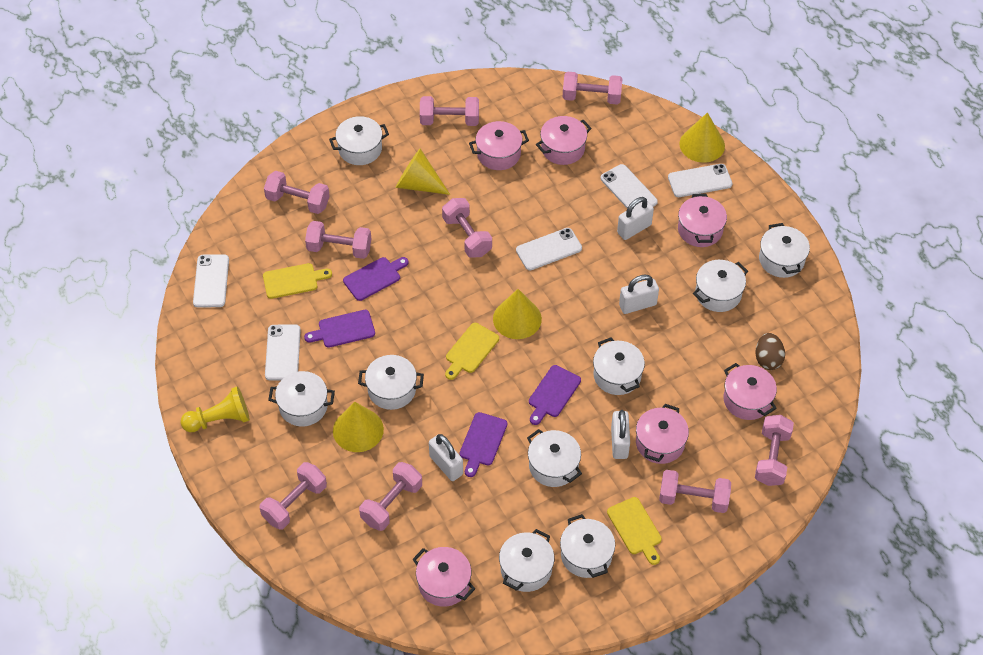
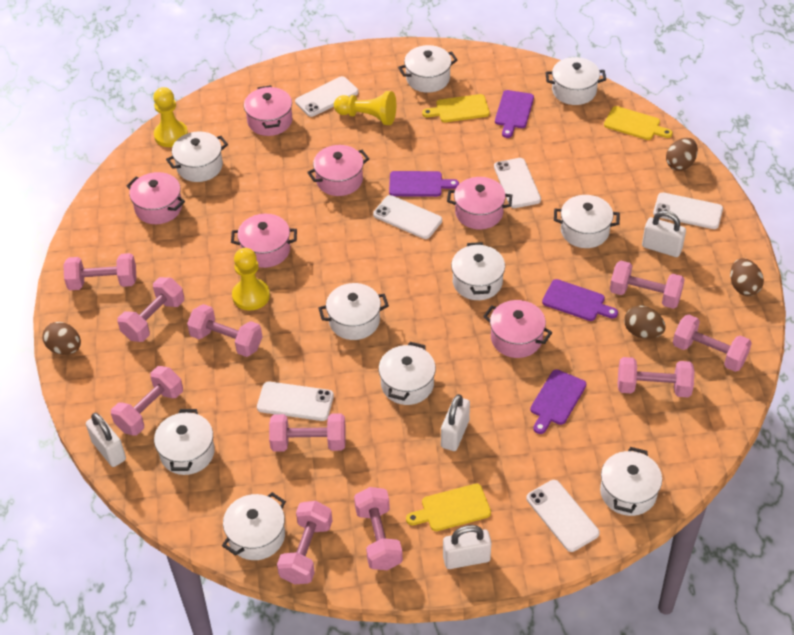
brown egg: 1 -> 4
pink dumbbell: 9 -> 10
white phone: 5 -> 6
white pot: 9 -> 10
yellow cone: 4 -> 0
yellow pawn: 1 -> 3

